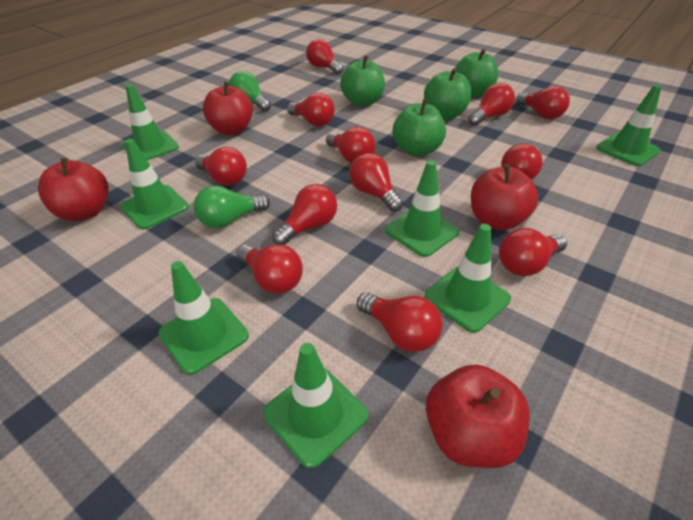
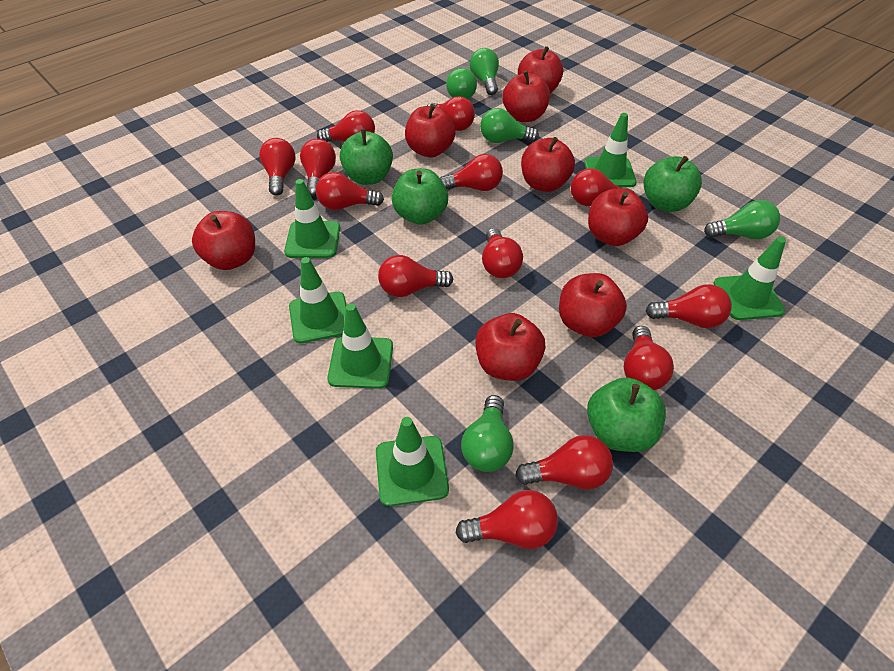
green light bulb: 2 -> 5
green traffic cone: 7 -> 6
red apple: 4 -> 8
red light bulb: 12 -> 13

